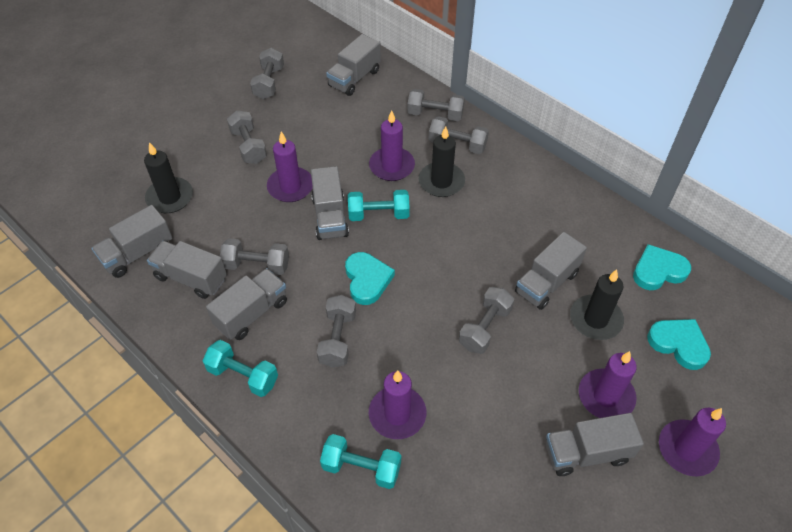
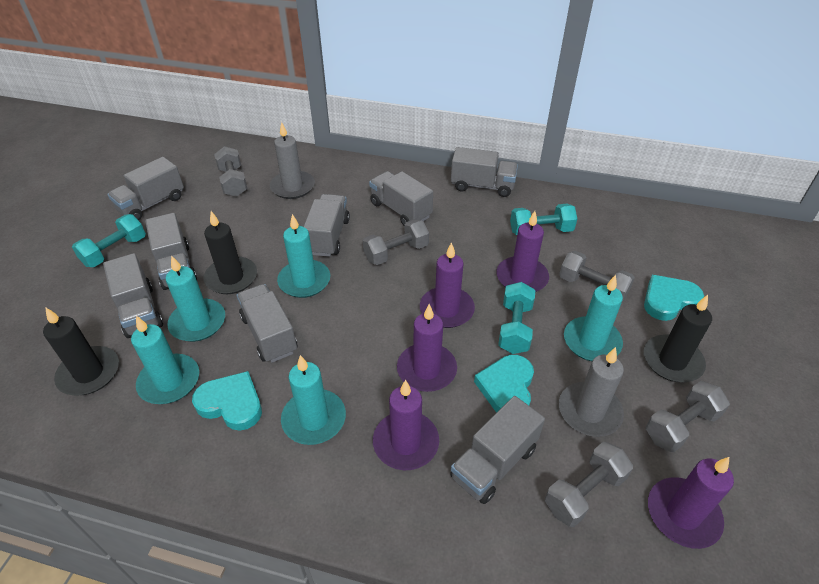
grey candle: 0 -> 2
grey dumbbell: 7 -> 5
grey truck: 7 -> 8
turquoise candle: 0 -> 5

